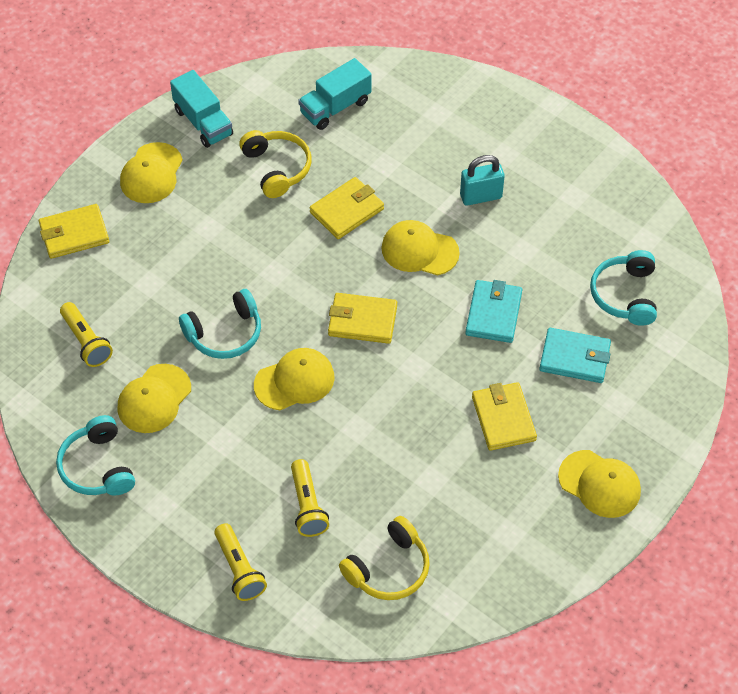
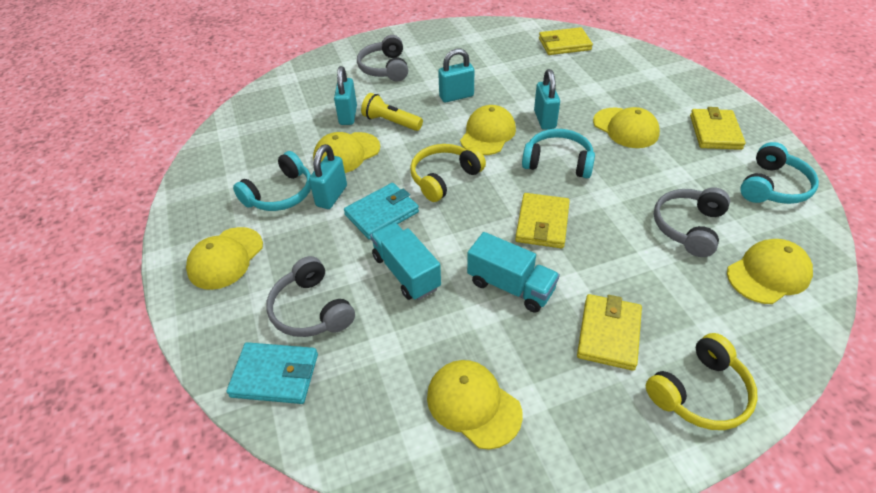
grey headphones: 0 -> 3
turquoise padlock: 1 -> 4
yellow cap: 5 -> 6
yellow flashlight: 3 -> 1

